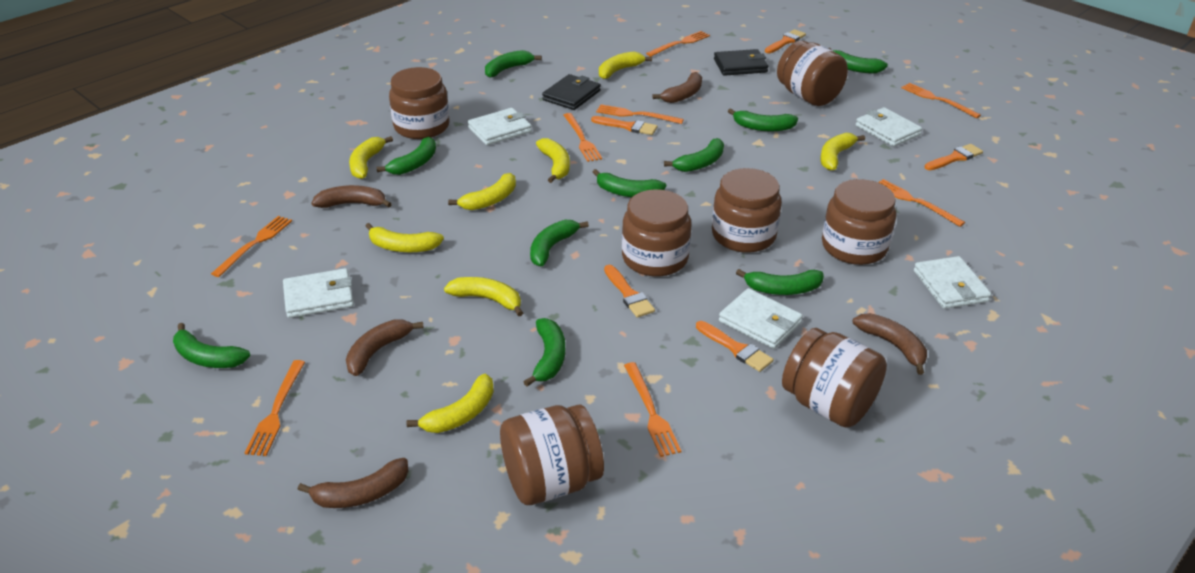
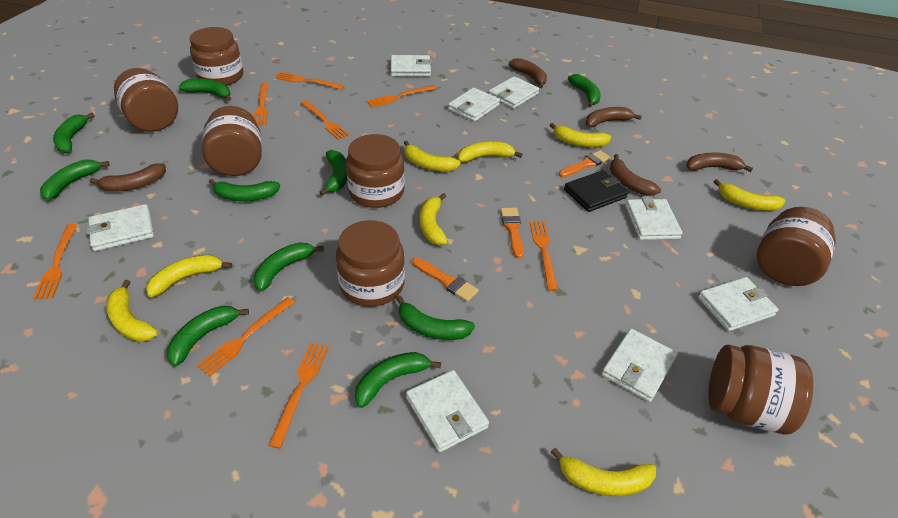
black wallet: 2 -> 1
orange brush: 5 -> 3
white wallet: 5 -> 8

